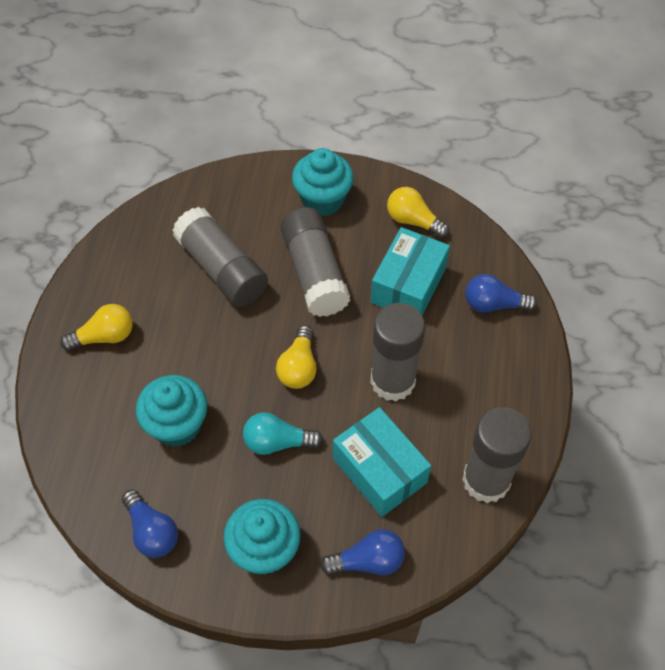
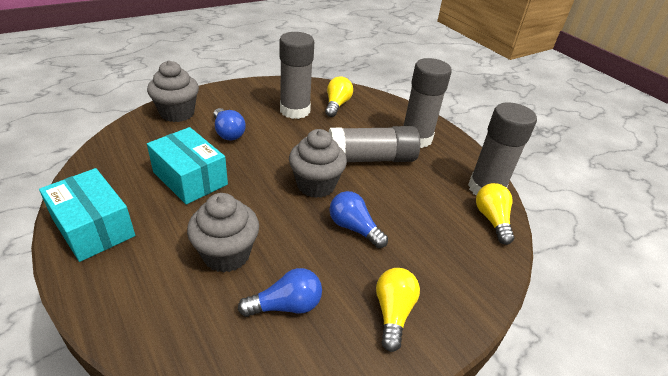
grey cupcake: 0 -> 3
turquoise cupcake: 3 -> 0
turquoise light bulb: 1 -> 0

